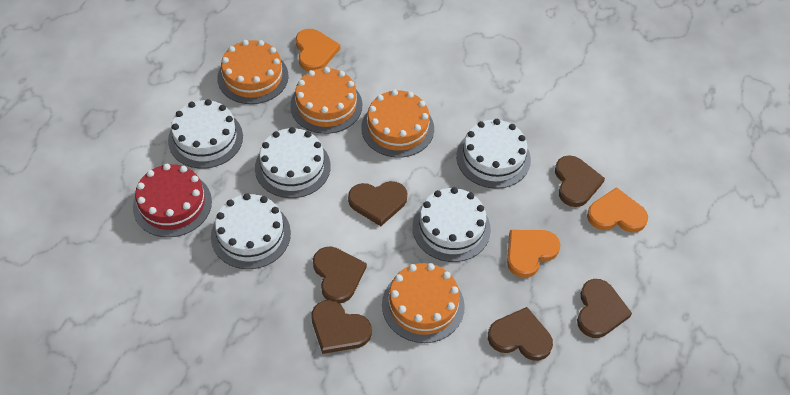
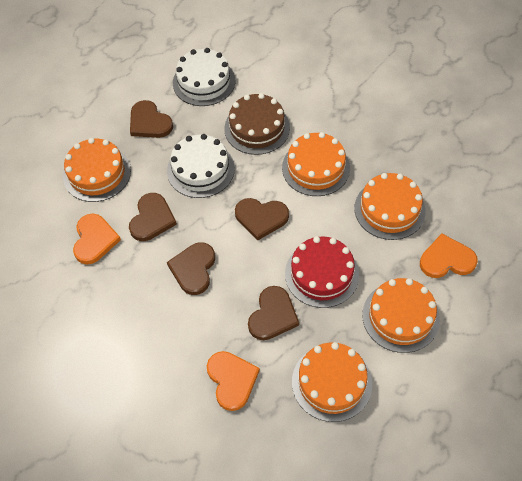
brown cake: 0 -> 1
brown heart: 6 -> 5
orange cake: 4 -> 5
white cake: 5 -> 2

